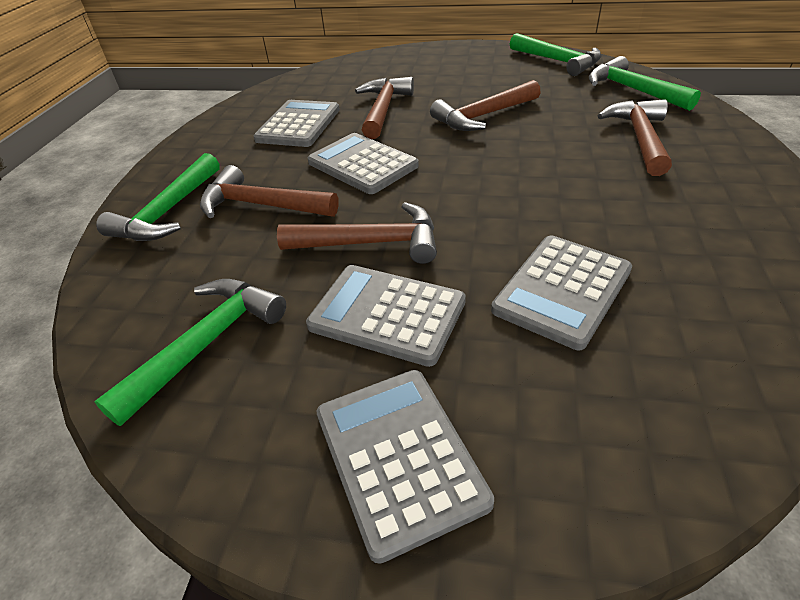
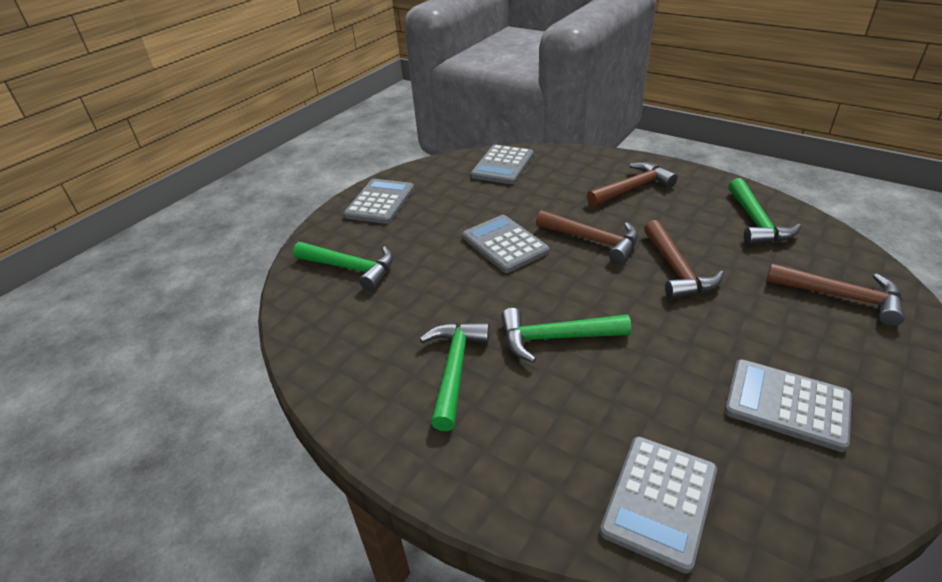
brown hammer: 5 -> 4

